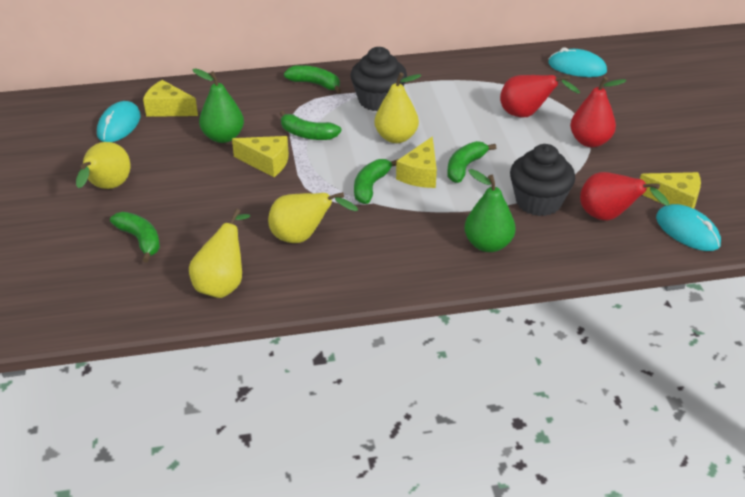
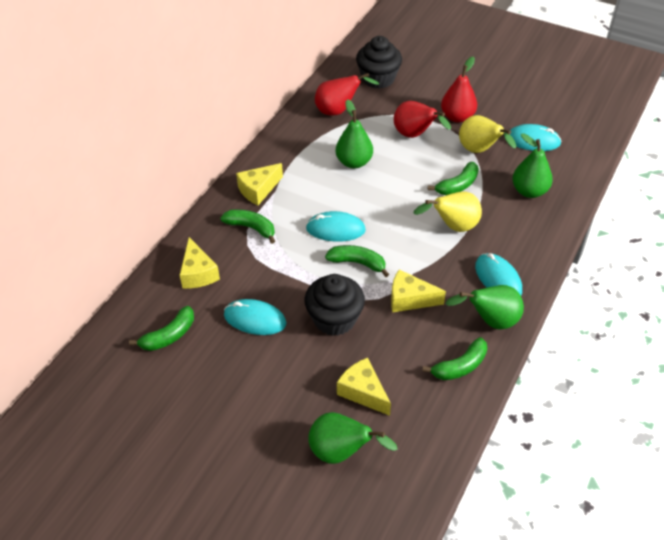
green pear: 2 -> 4
turquoise mouse: 3 -> 4
yellow pear: 4 -> 2

